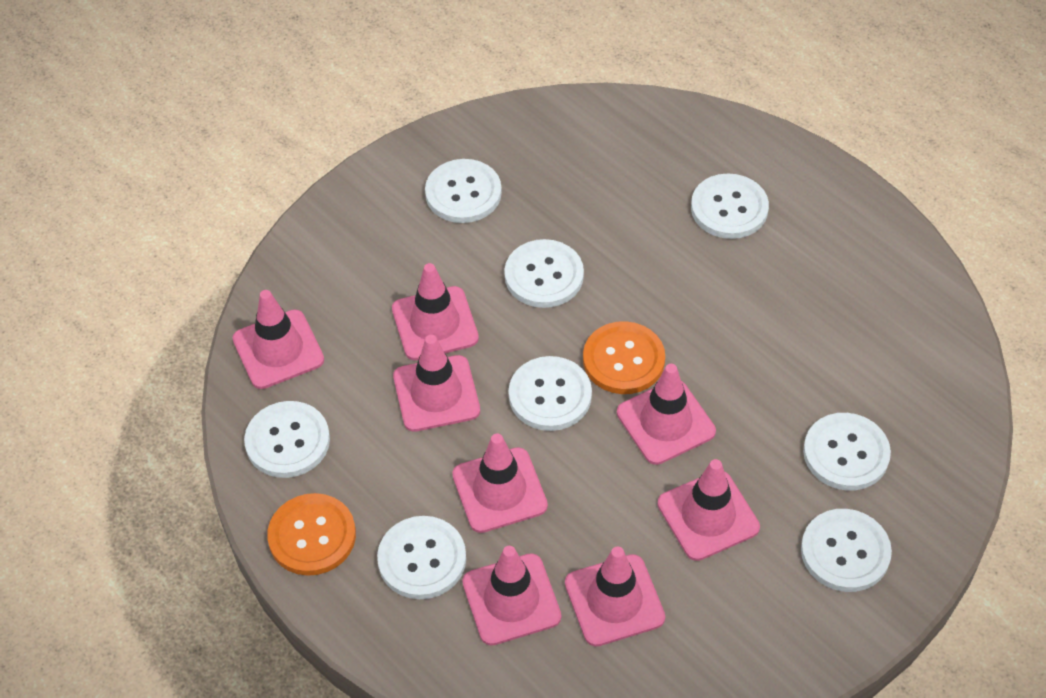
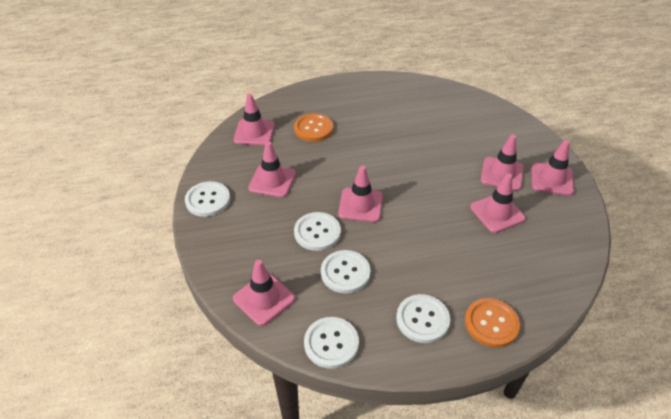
pink traffic cone: 8 -> 7
white button: 8 -> 5

